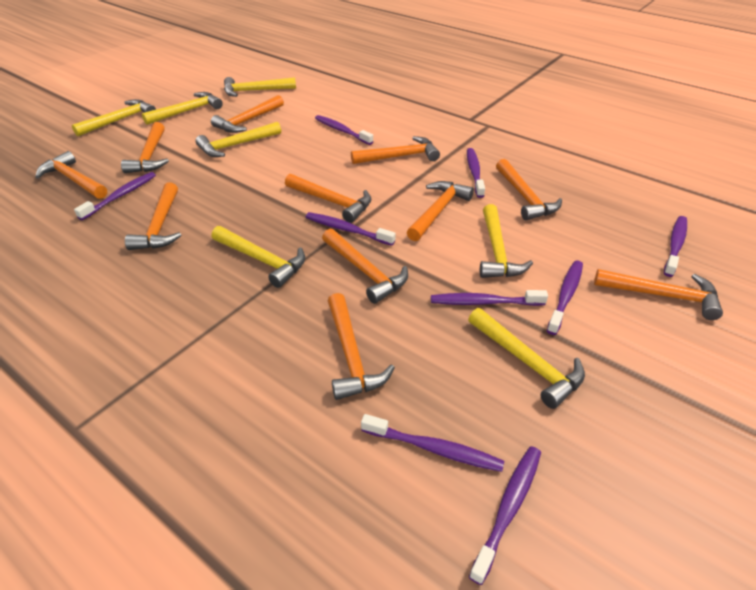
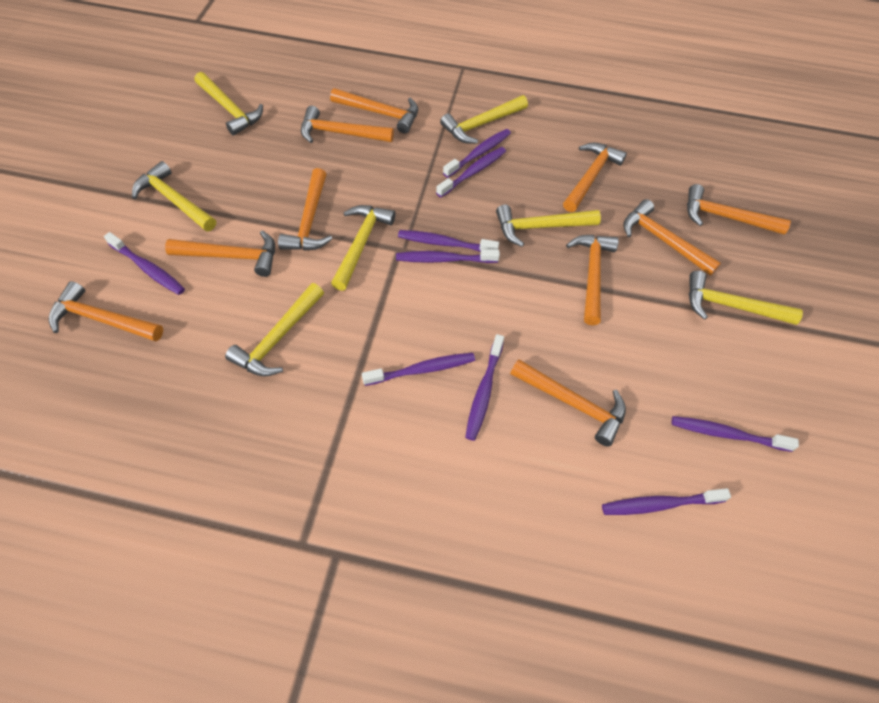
orange hammer: 11 -> 10

